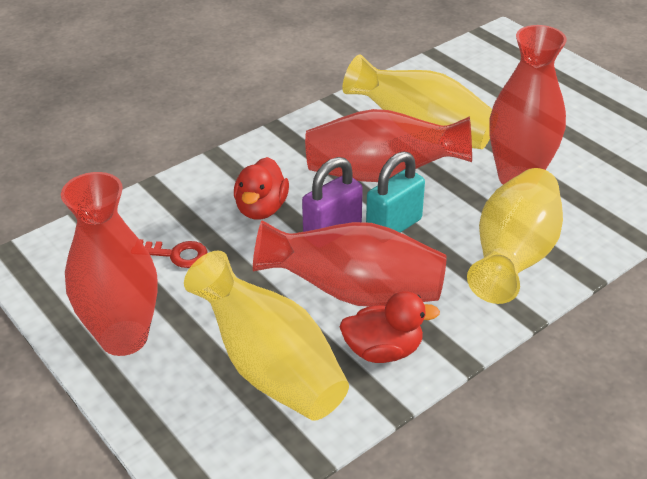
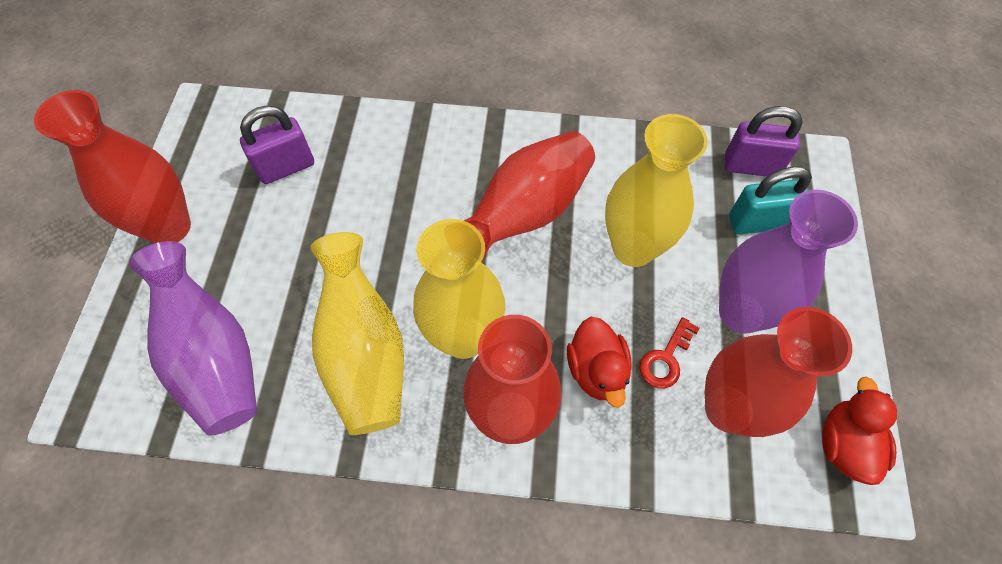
purple padlock: 1 -> 2
purple vase: 0 -> 2

